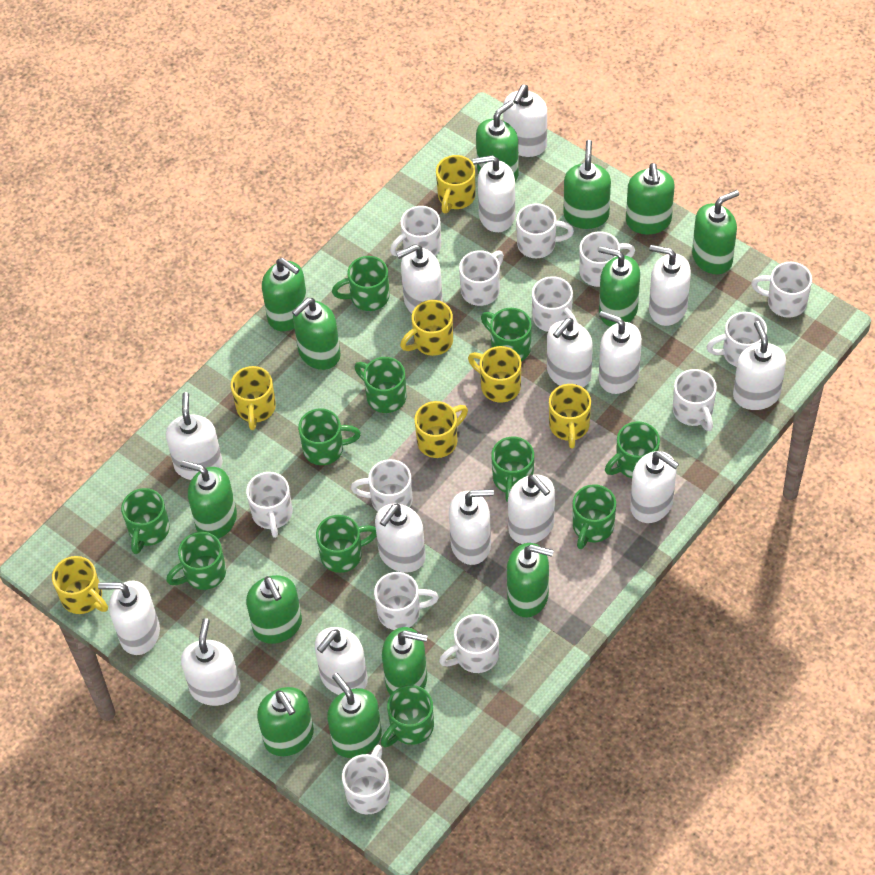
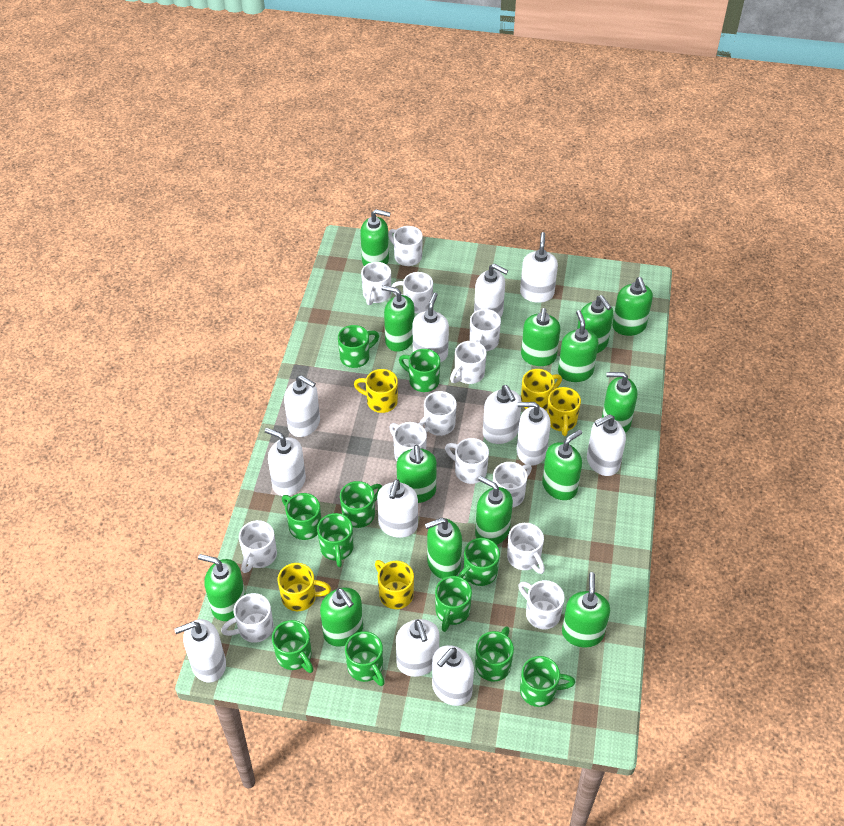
green soap dispenser: 13 -> 14
white soap dispenser: 15 -> 12
yellow mug: 7 -> 5

